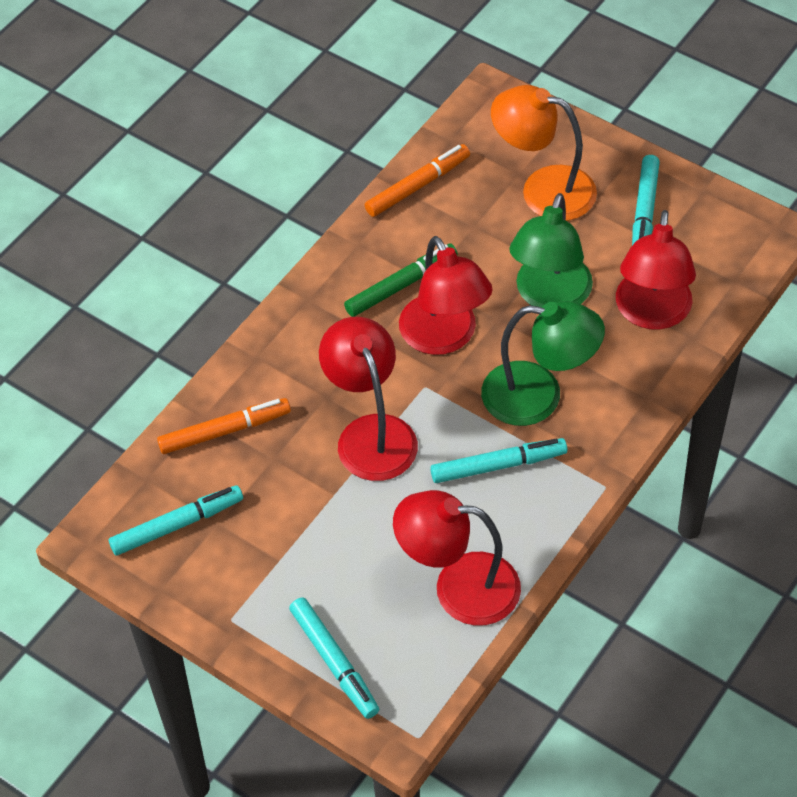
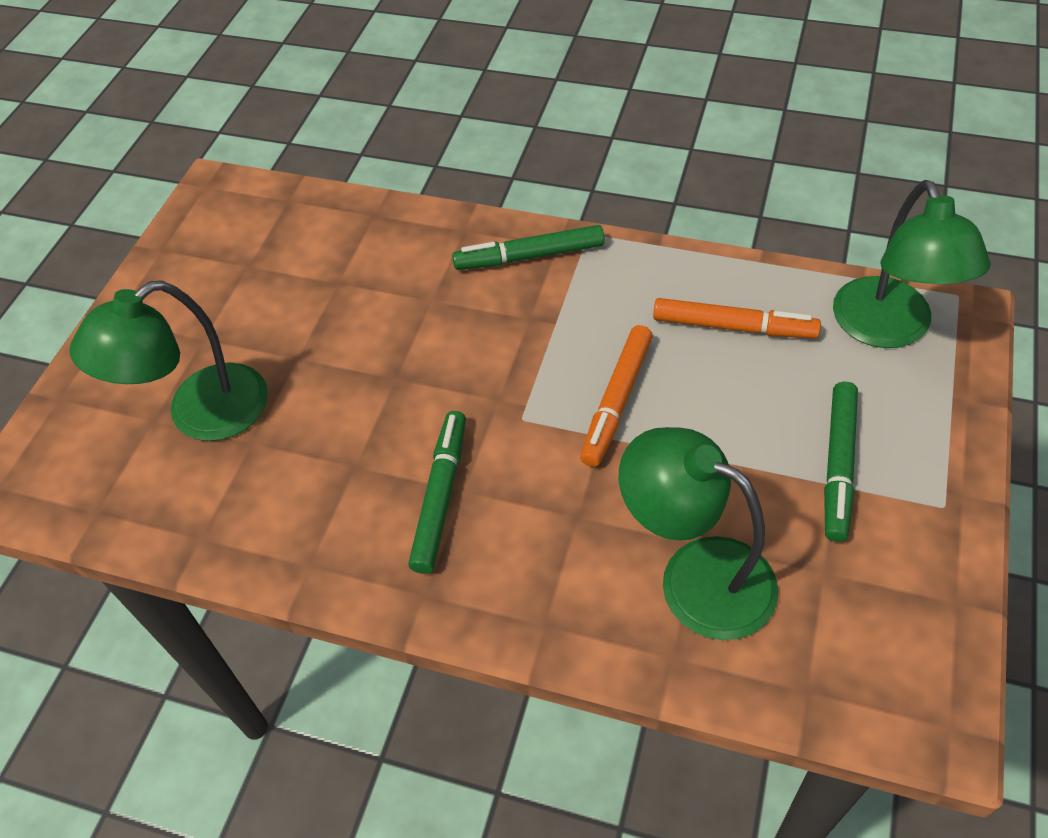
green lamp: 2 -> 3
green marker: 1 -> 3
orange lamp: 1 -> 0
red lamp: 4 -> 0
turquoise marker: 4 -> 0

